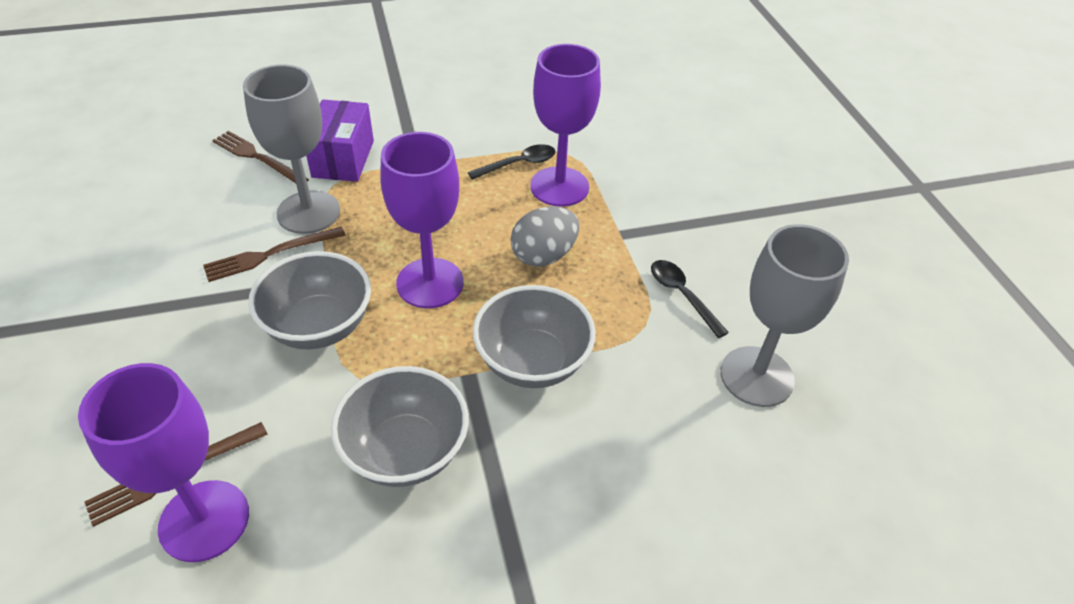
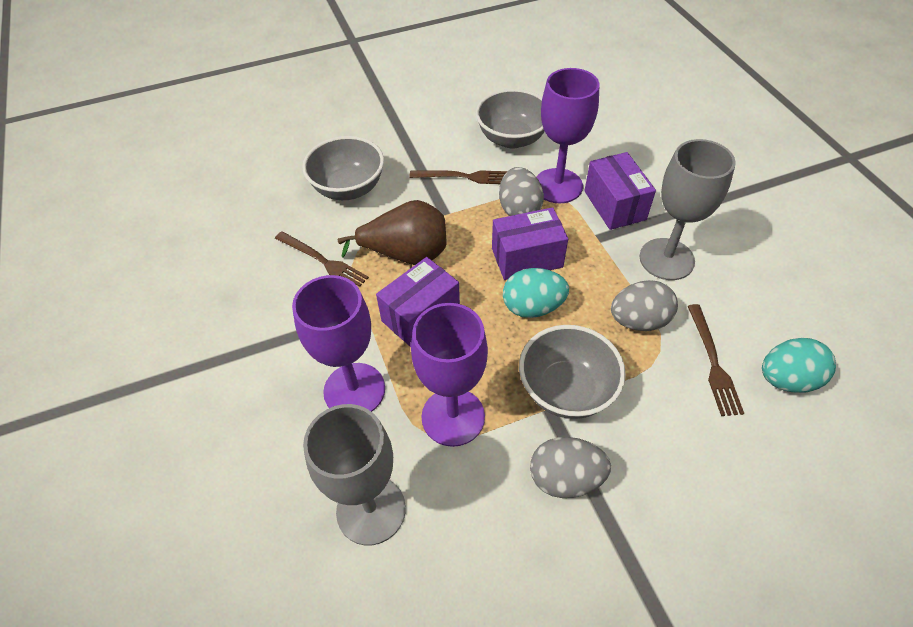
black spoon: 2 -> 0
brown pear: 0 -> 1
grey egg: 1 -> 3
purple box: 1 -> 3
turquoise egg: 0 -> 2

